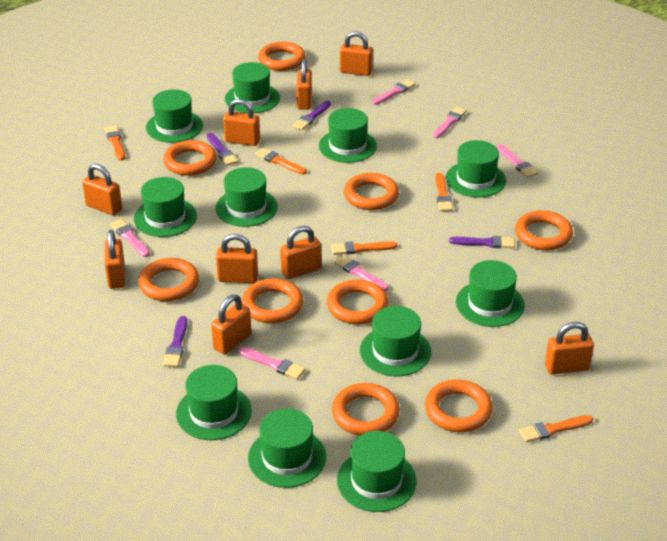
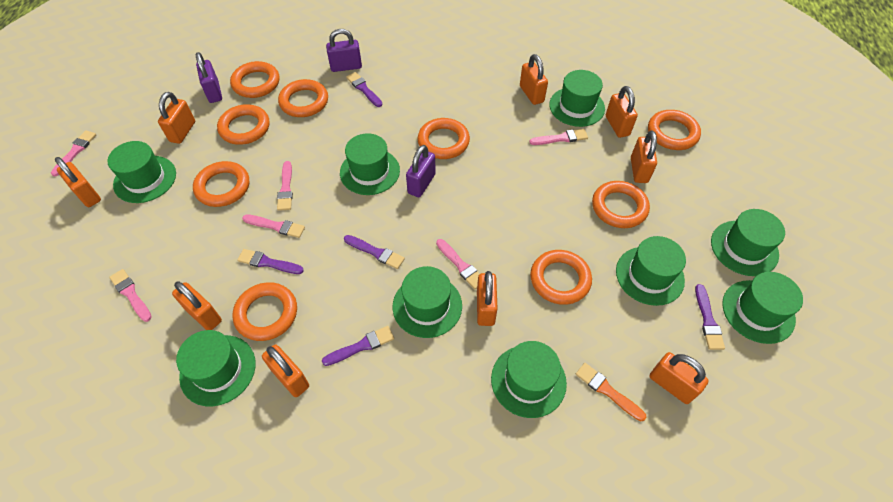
green hat: 11 -> 9
orange brush: 5 -> 1
purple brush: 4 -> 5
purple padlock: 0 -> 3

